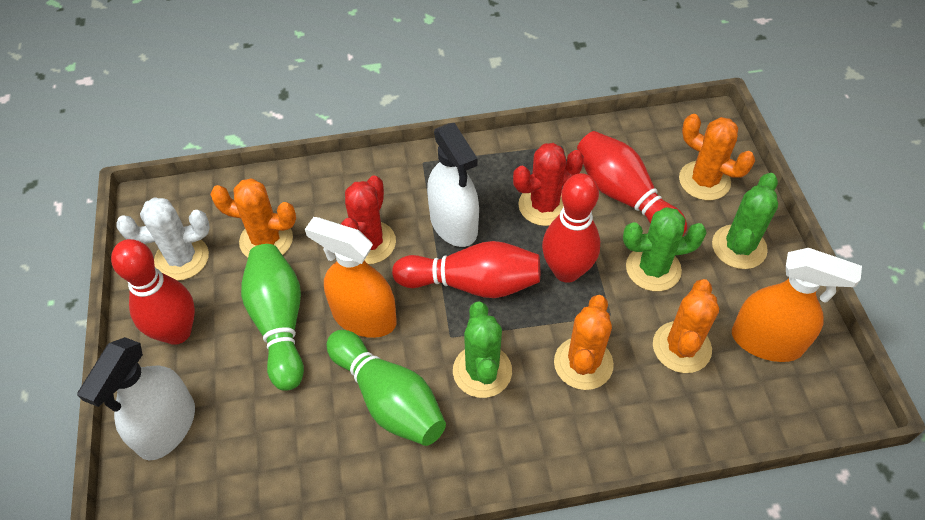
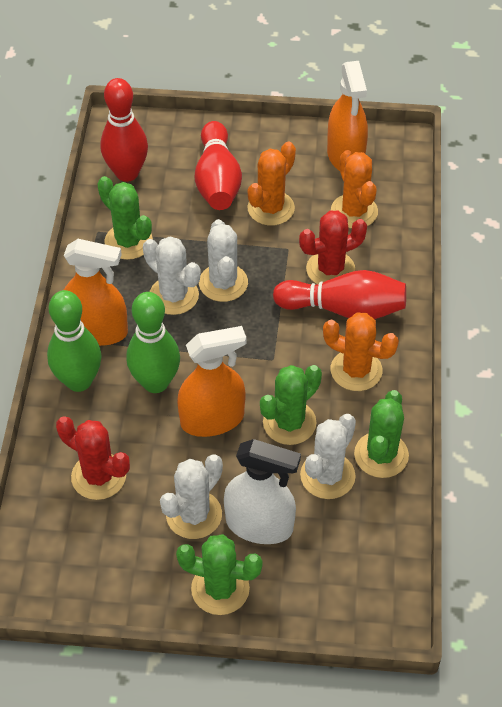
green cactus: 3 -> 4
orange cactus: 4 -> 3
orange spray bottle: 2 -> 3
red bowling pin: 4 -> 3
white cactus: 1 -> 4
white spray bottle: 2 -> 1

